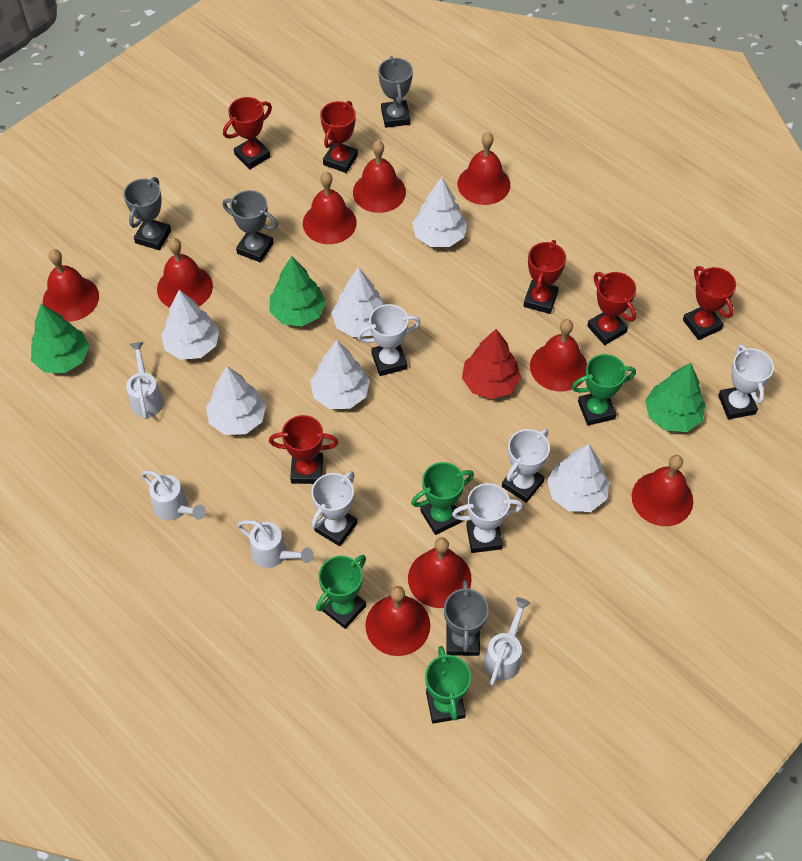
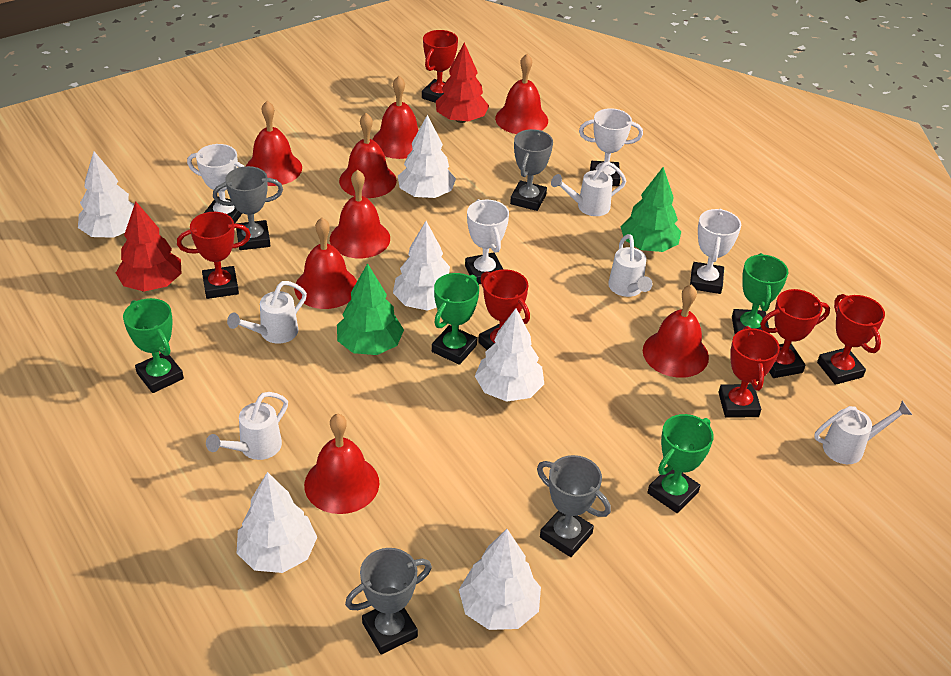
green tree: 3 -> 2
red bell: 9 -> 8
red tree: 1 -> 2
white trophy: 5 -> 4
white watering can: 4 -> 5

